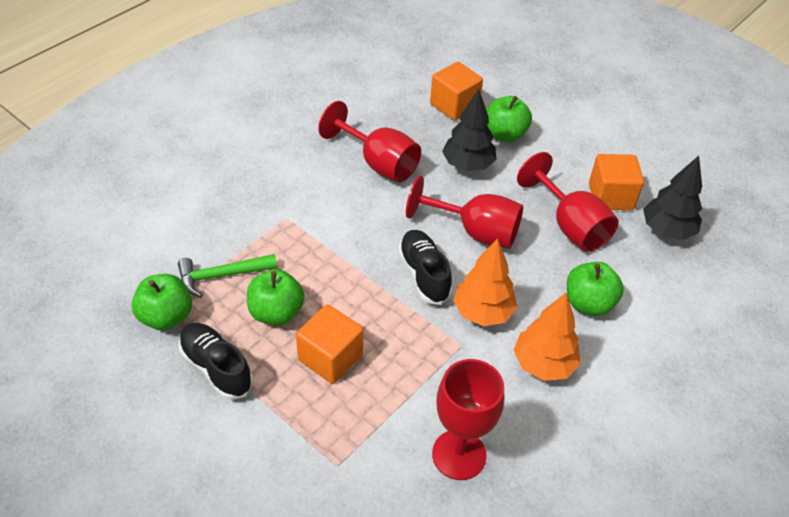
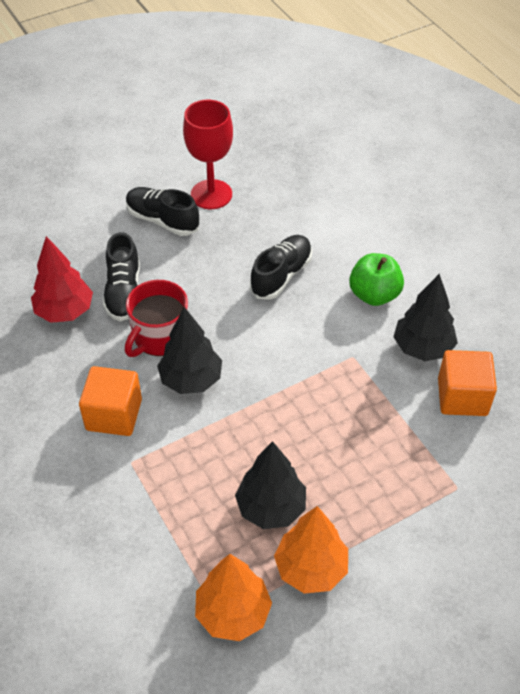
black shoe: 2 -> 3
black tree: 2 -> 3
green apple: 4 -> 1
green hammer: 1 -> 0
orange cube: 3 -> 2
red goblet: 4 -> 1
red mug: 0 -> 1
red tree: 0 -> 1

